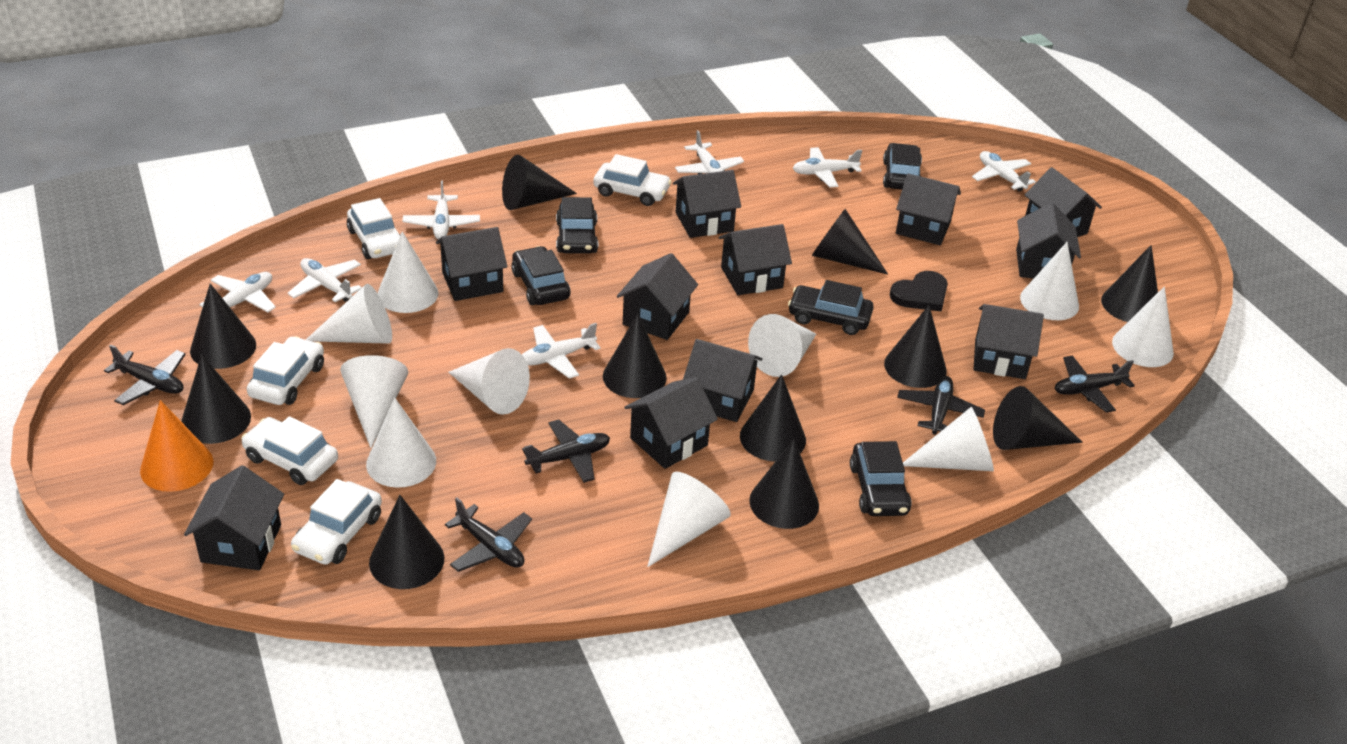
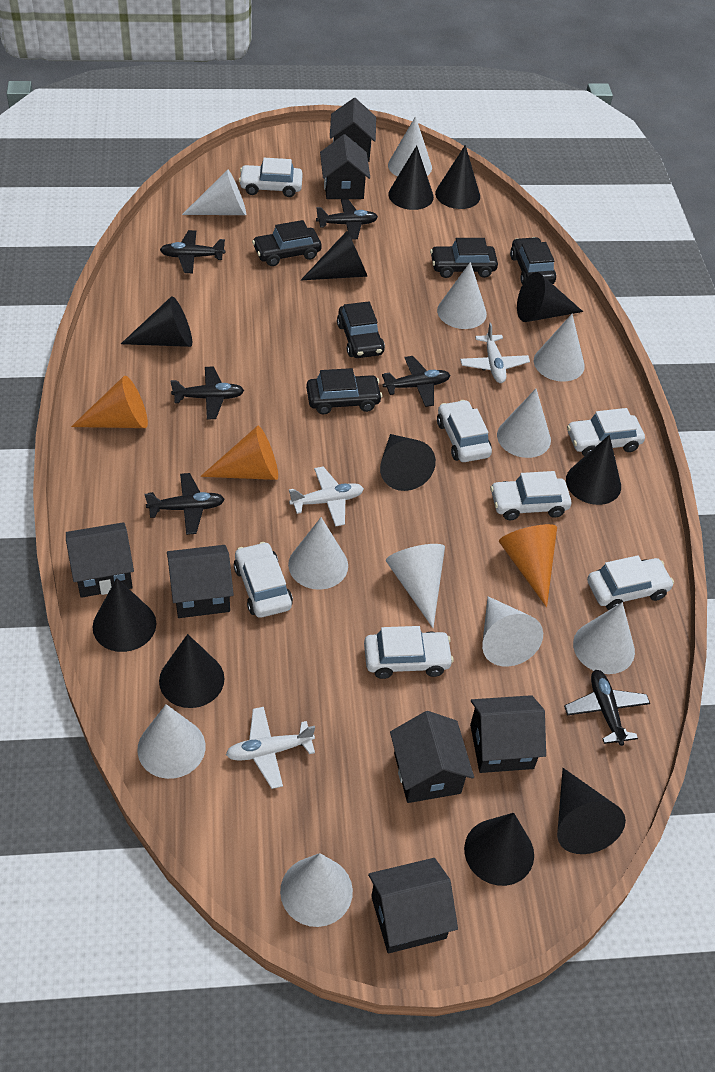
black heart: 1 -> 0
black house: 11 -> 7
black plane: 5 -> 6
orange cone: 1 -> 3
white car: 5 -> 7
white cone: 10 -> 11
white plane: 7 -> 3

